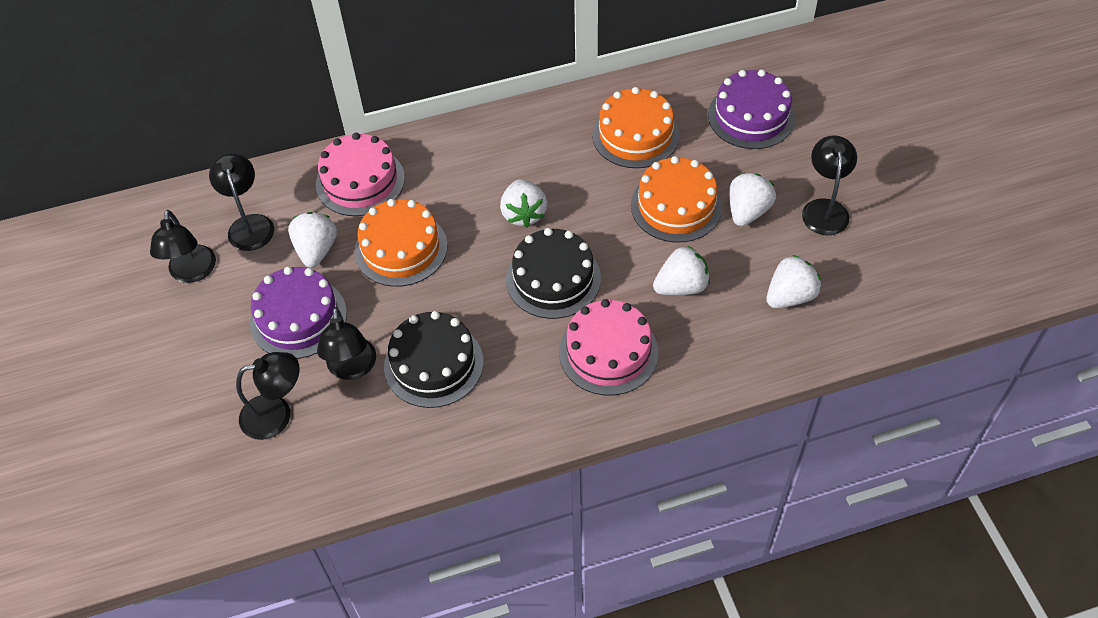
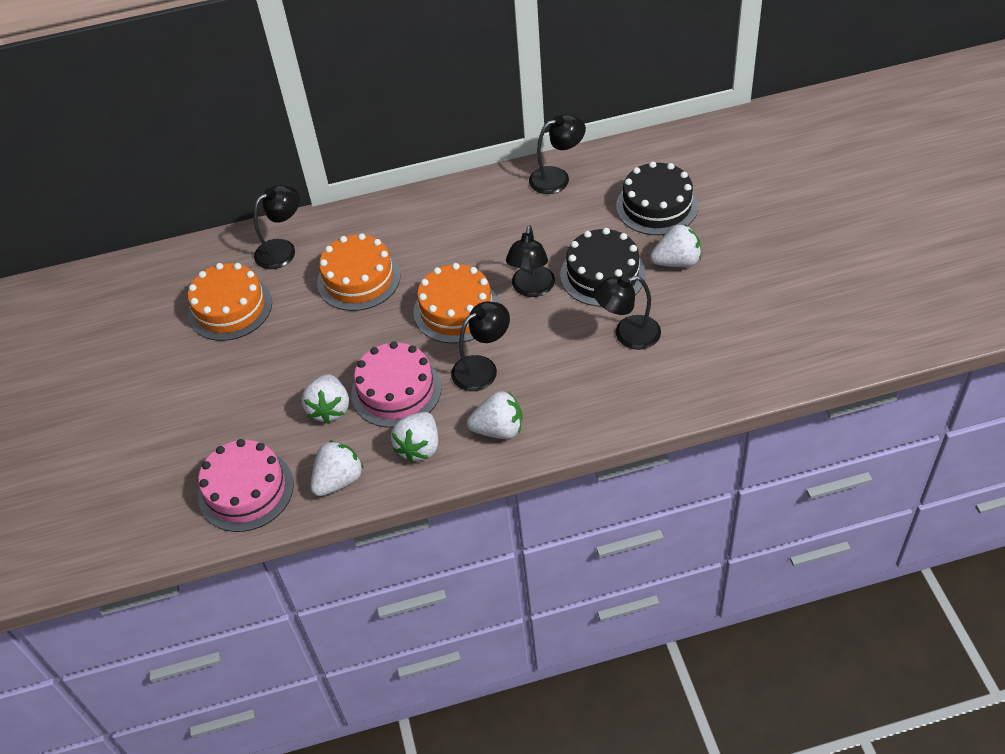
purple cake: 2 -> 0

